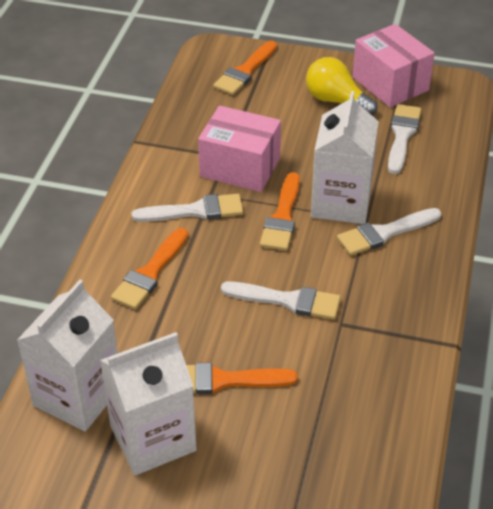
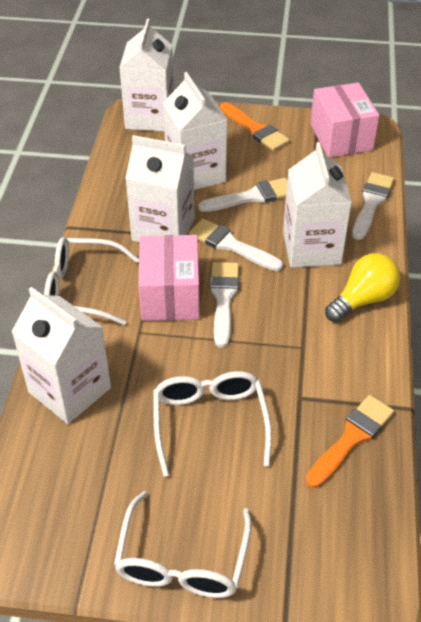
orange brush: 4 -> 2
white carton: 3 -> 5
white glasses: 0 -> 3

